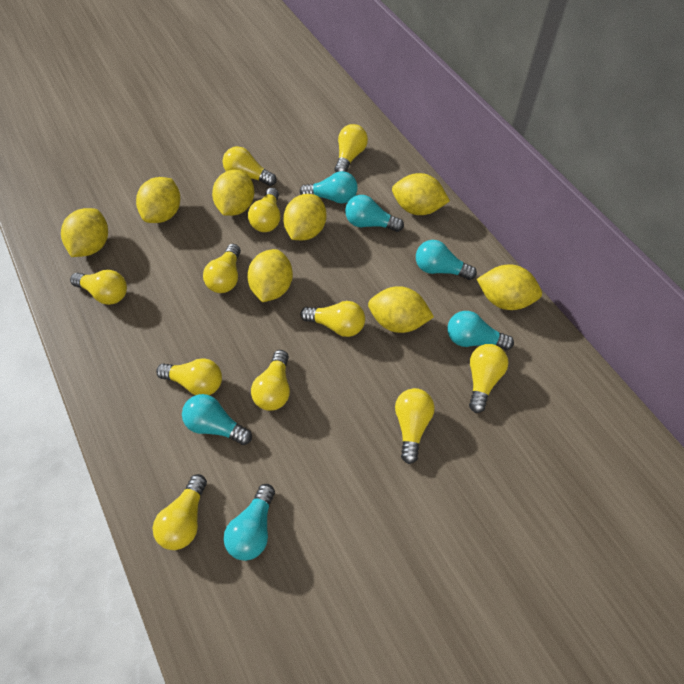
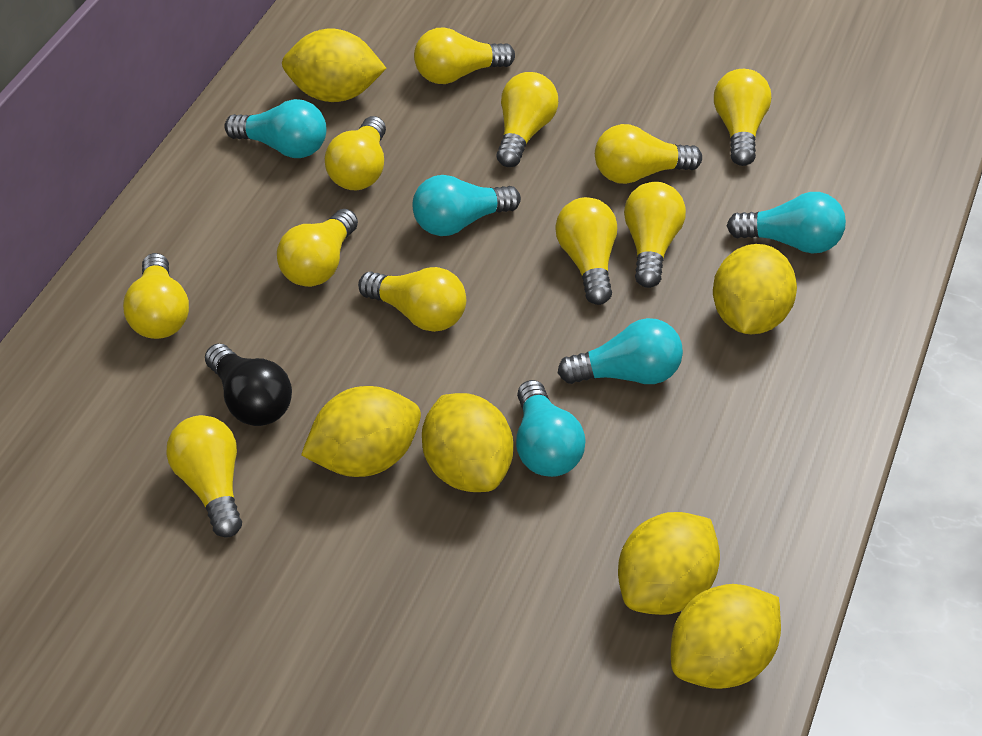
black light bulb: 0 -> 1
turquoise light bulb: 6 -> 5
yellow lemon: 8 -> 6

